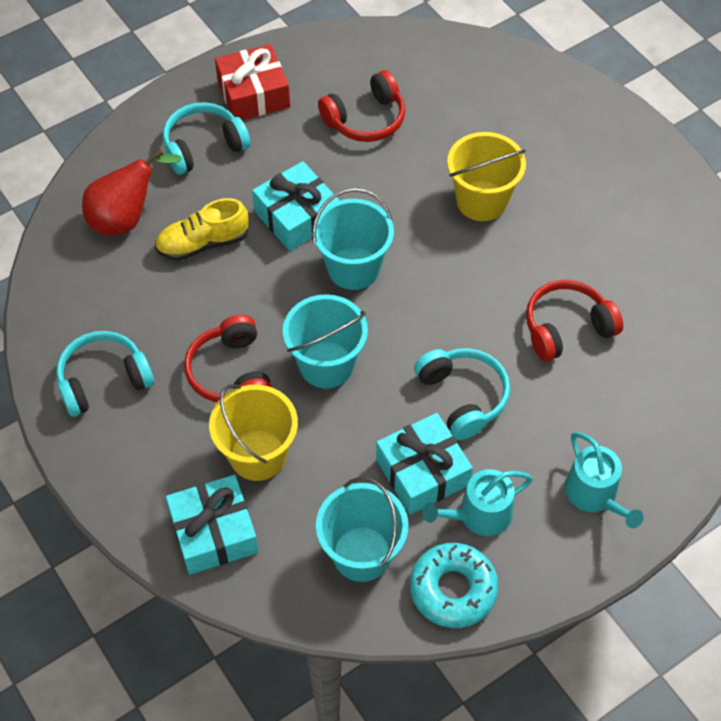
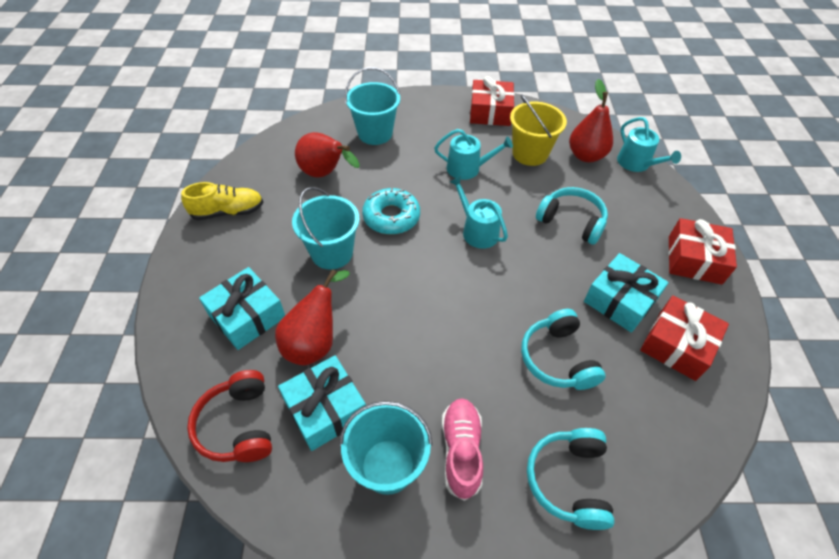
pink shoe: 0 -> 1
red gift: 1 -> 3
red headphones: 3 -> 1
red pear: 1 -> 3
turquoise watering can: 2 -> 3
yellow bucket: 2 -> 1

